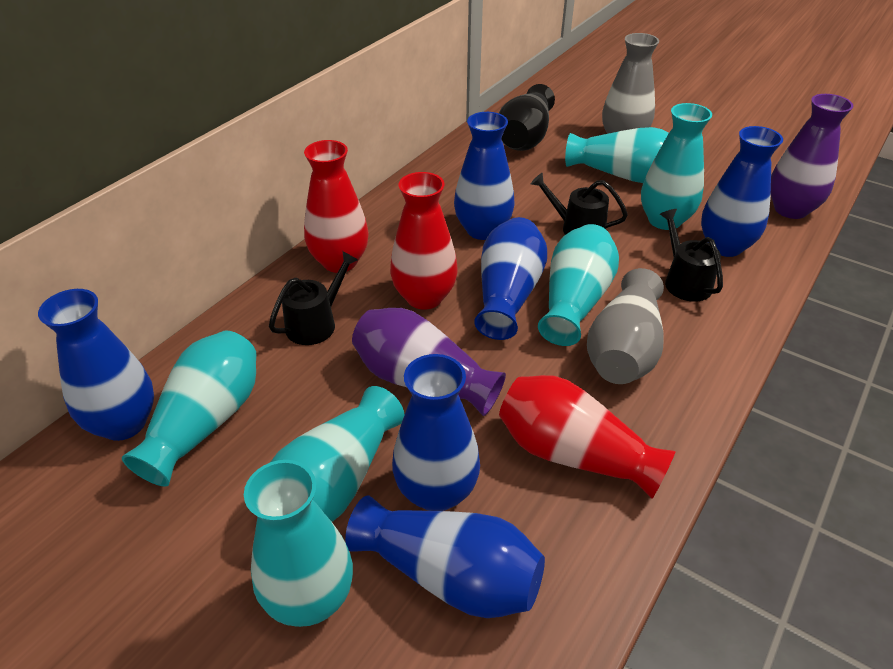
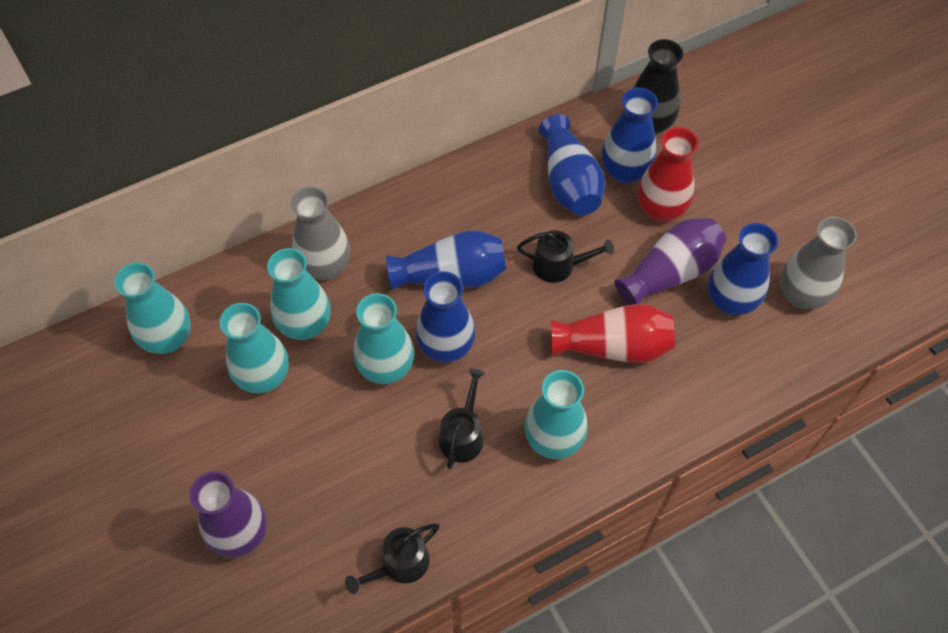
blue vase: 6 -> 5
red vase: 3 -> 2
turquoise vase: 6 -> 5

